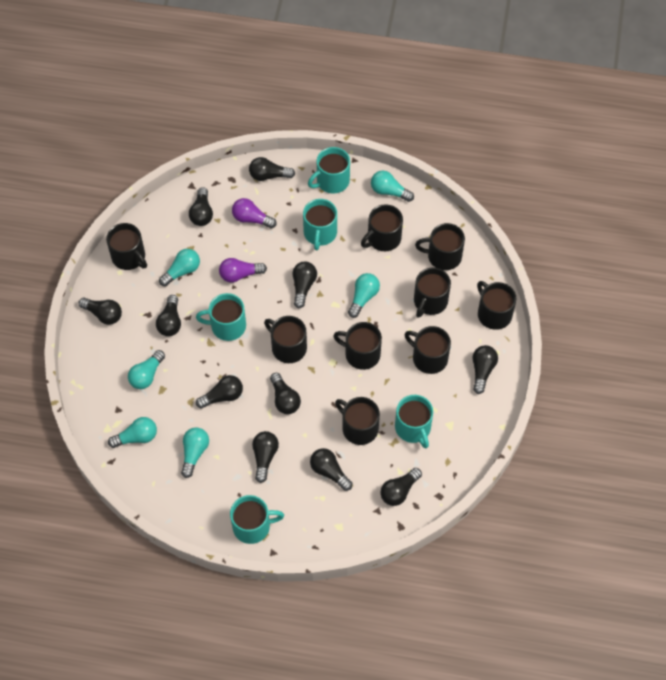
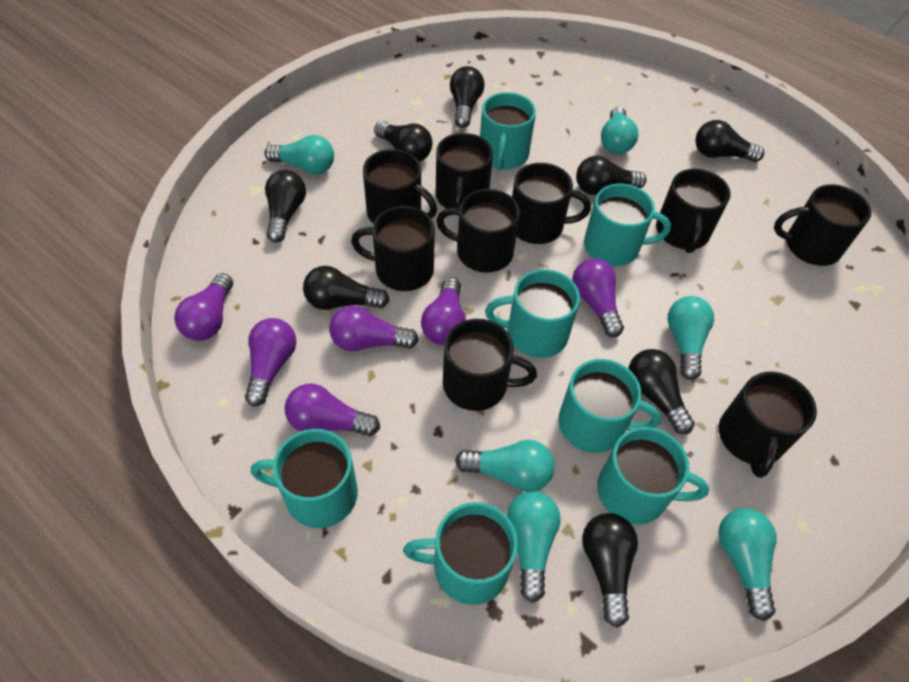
black light bulb: 11 -> 8
purple light bulb: 2 -> 6
turquoise mug: 5 -> 7

